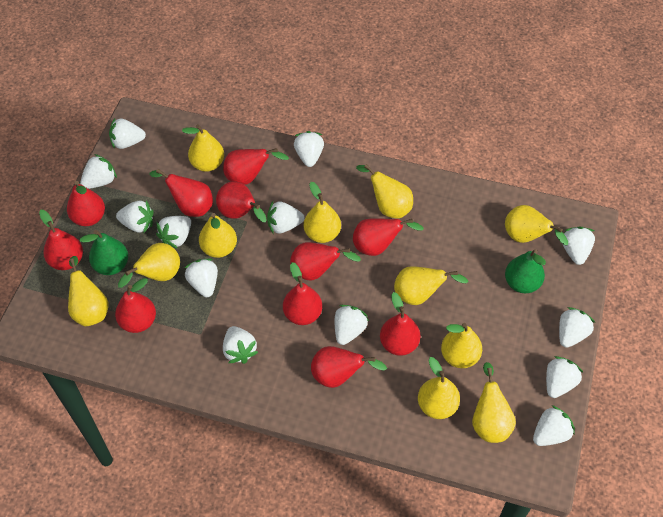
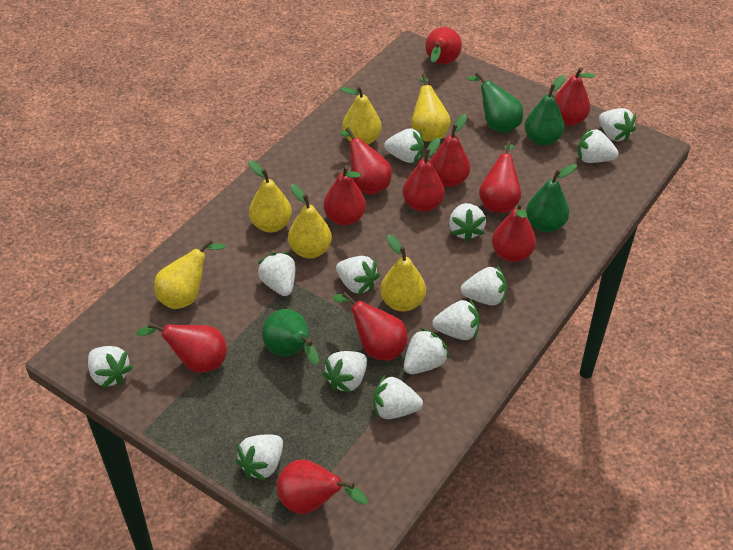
green pear: 2 -> 4
yellow pear: 11 -> 6

